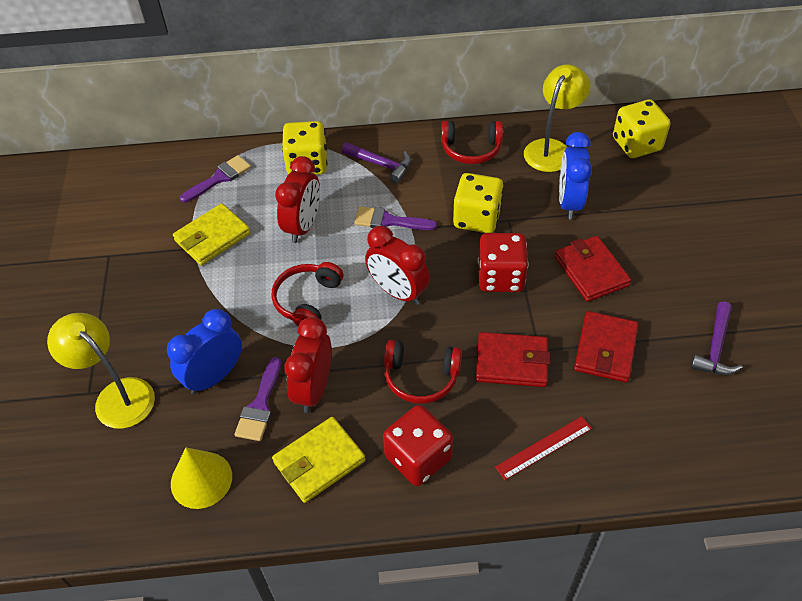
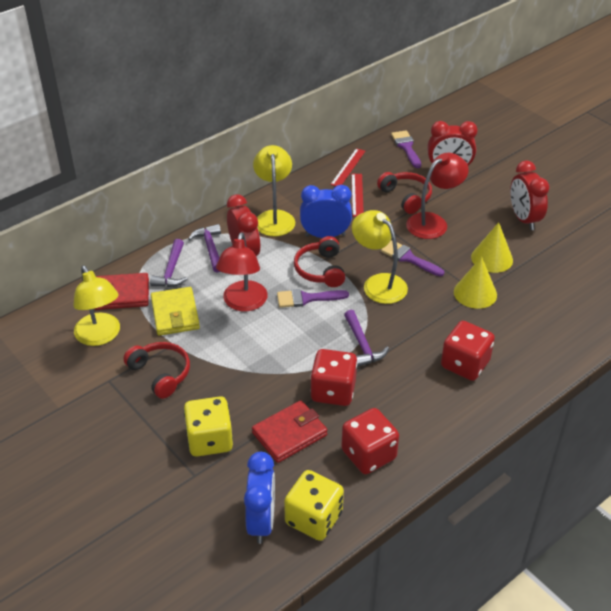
purple hammer: 2 -> 3
red dice: 2 -> 3
red lamp: 0 -> 2
red ruler: 1 -> 2
red wallet: 3 -> 2
yellow cone: 1 -> 2
yellow dice: 3 -> 2
yellow lamp: 2 -> 3
yellow wallet: 2 -> 1

